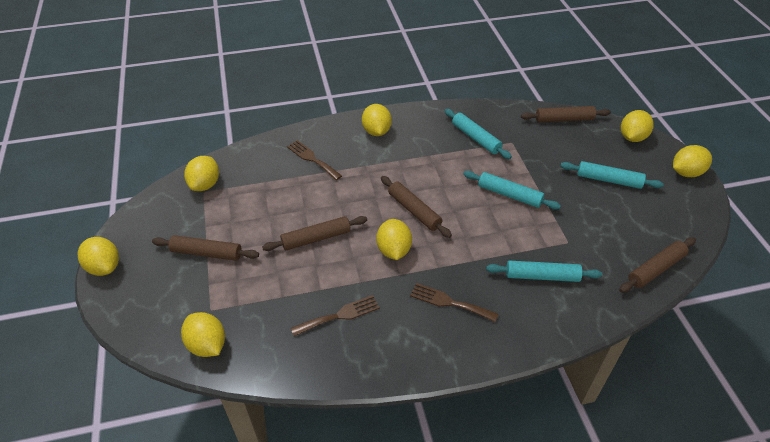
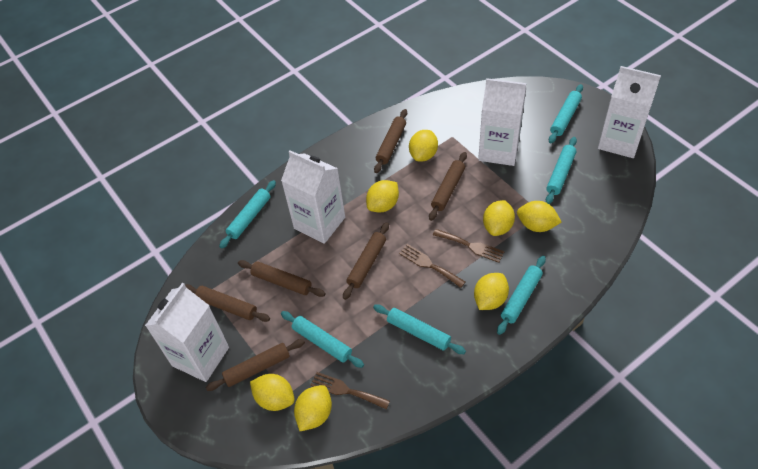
brown rolling pin: 5 -> 6
turquoise rolling pin: 4 -> 6
white carton: 0 -> 4

